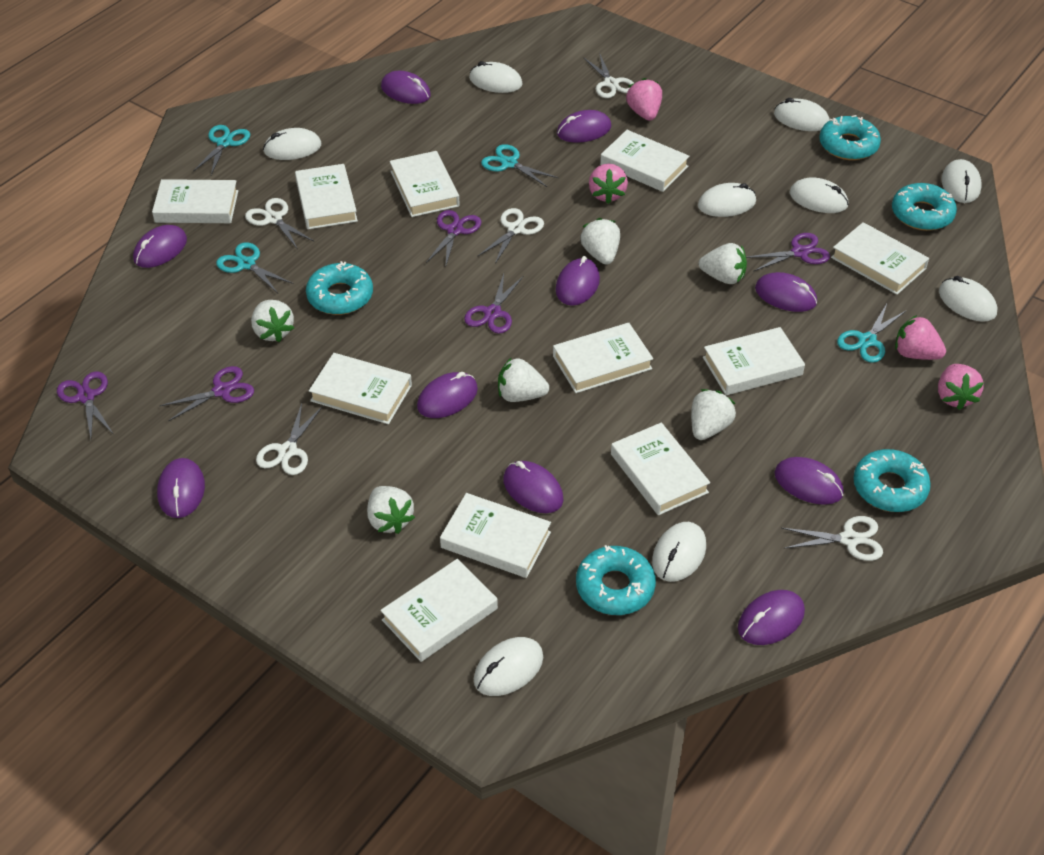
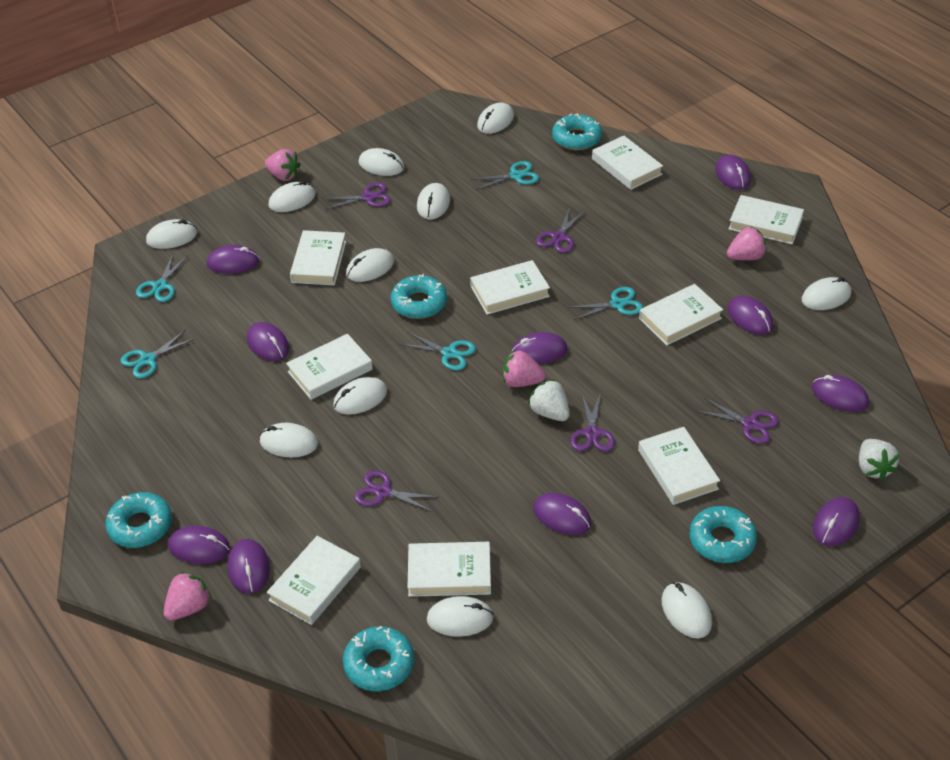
turquoise scissors: 4 -> 5
white book: 11 -> 9
white mouse: 9 -> 11
white scissors: 5 -> 0
white strawberry: 6 -> 2

